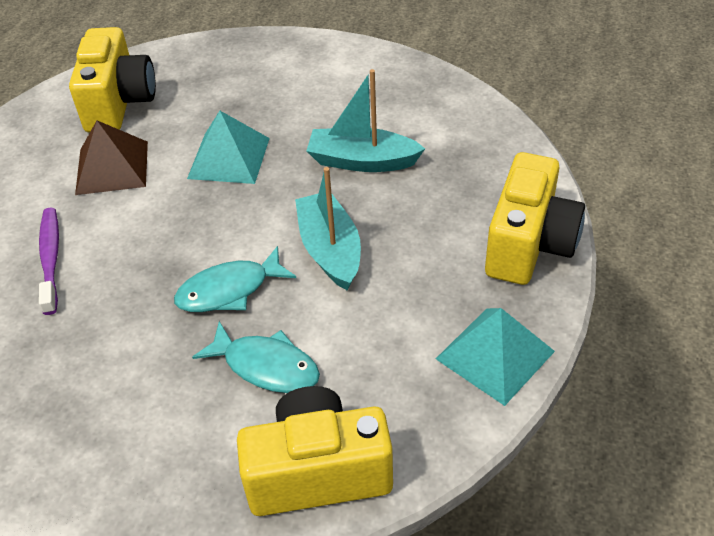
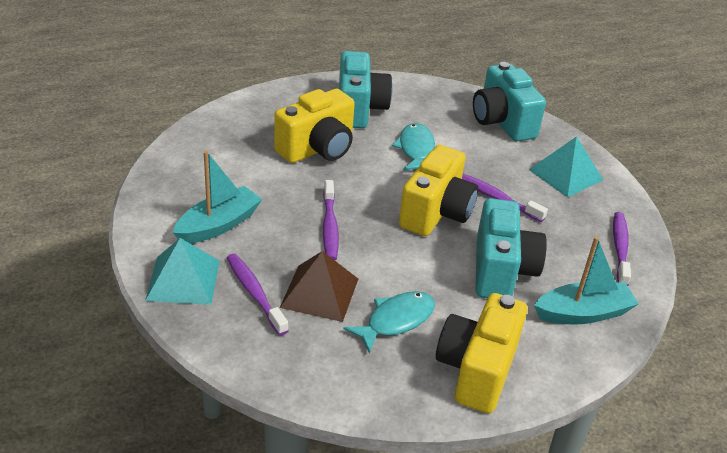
purple toothbrush: 1 -> 4
turquoise camera: 0 -> 3

